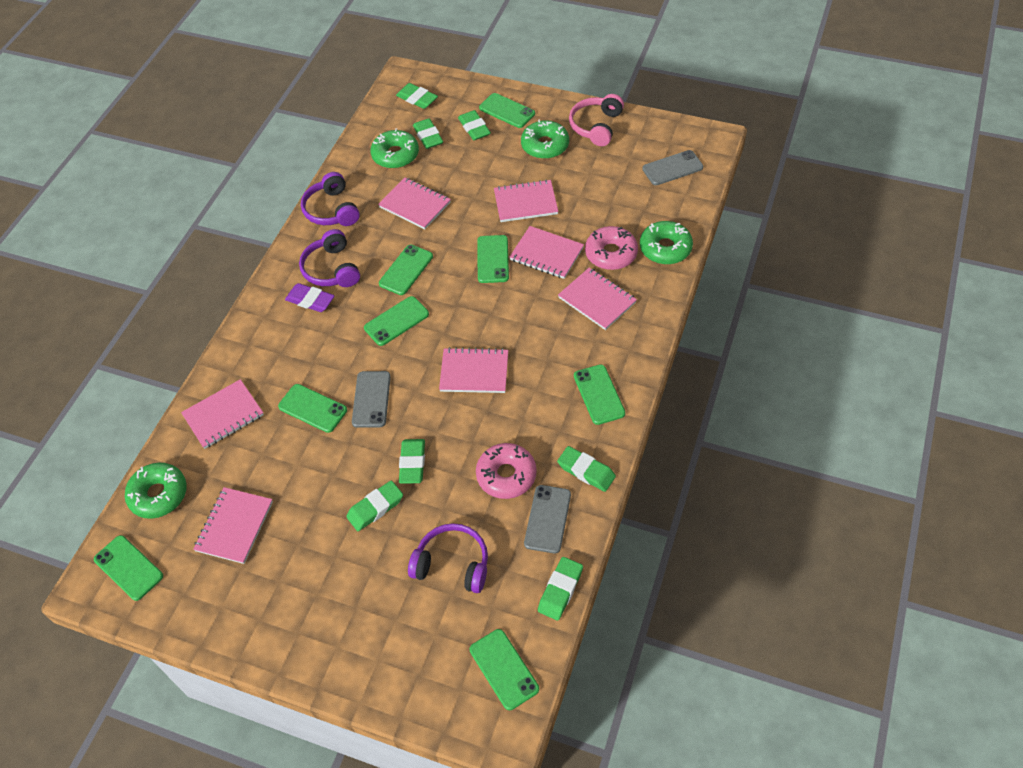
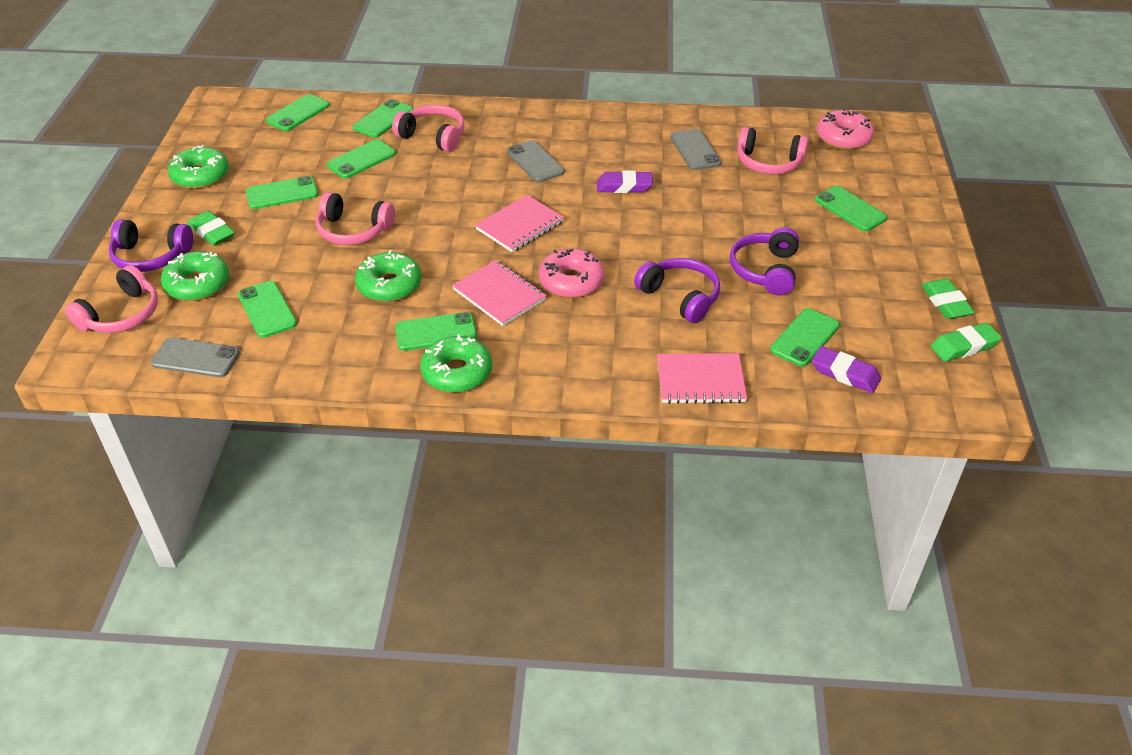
green eraser: 7 -> 3
pink headphones: 1 -> 4
pink notebook: 7 -> 3
purple eraser: 1 -> 2

